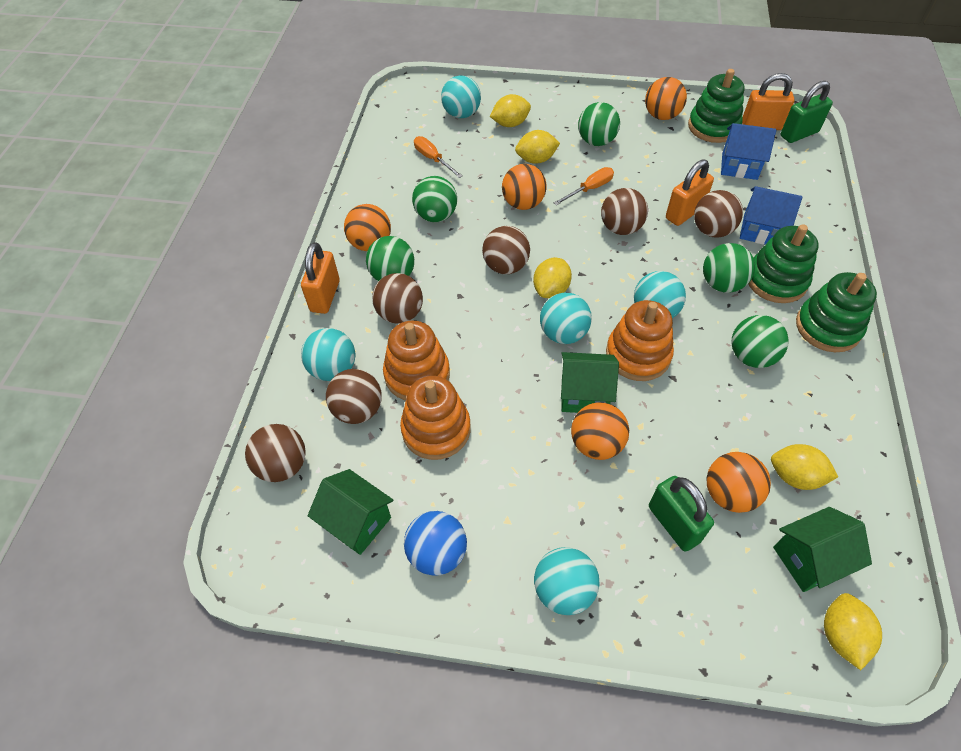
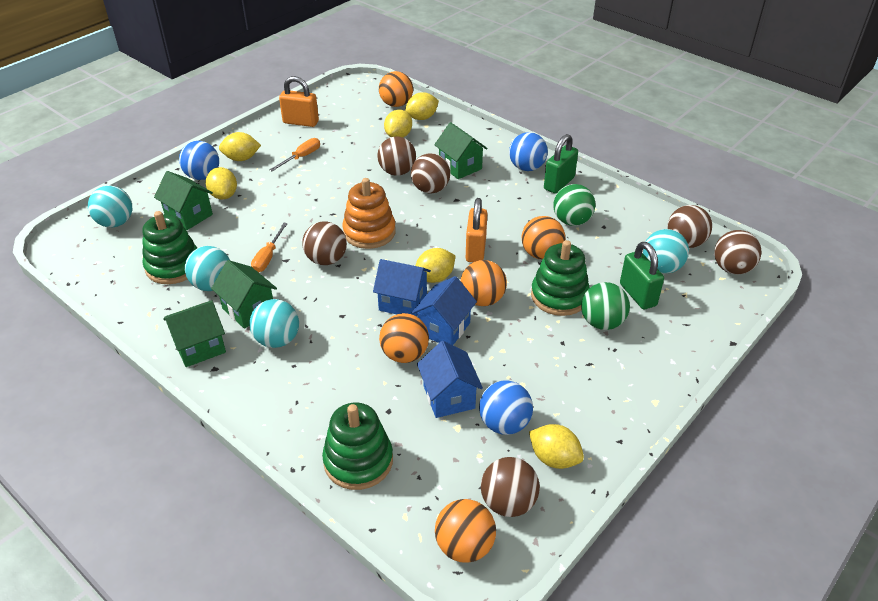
blue ball: 1 -> 3
blue house: 2 -> 3
green ball: 5 -> 2
green house: 3 -> 4
orange padlock: 3 -> 2
orange stacking toy: 3 -> 1
turquoise ball: 5 -> 4
yellow lemon: 5 -> 6

